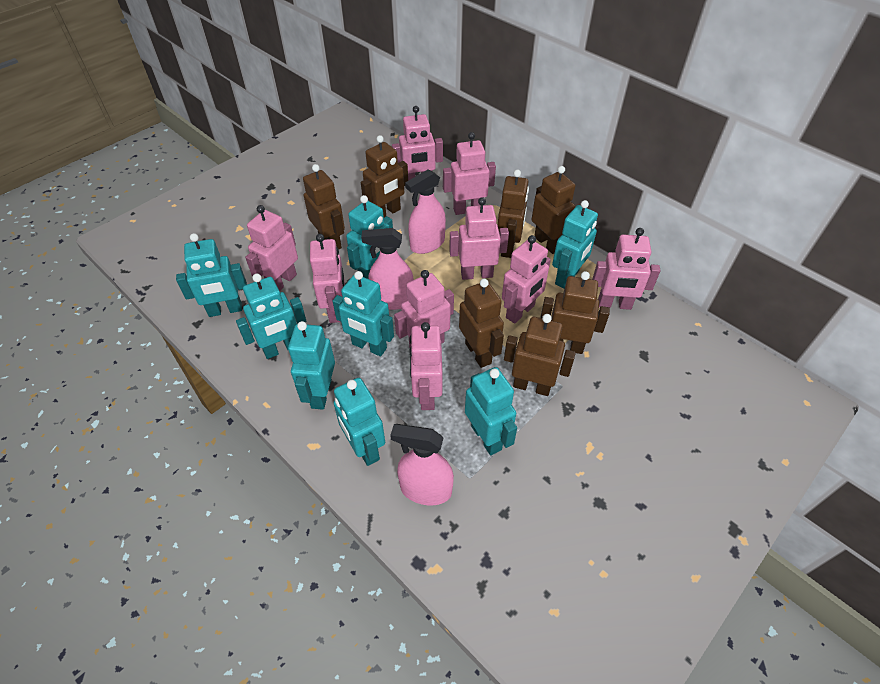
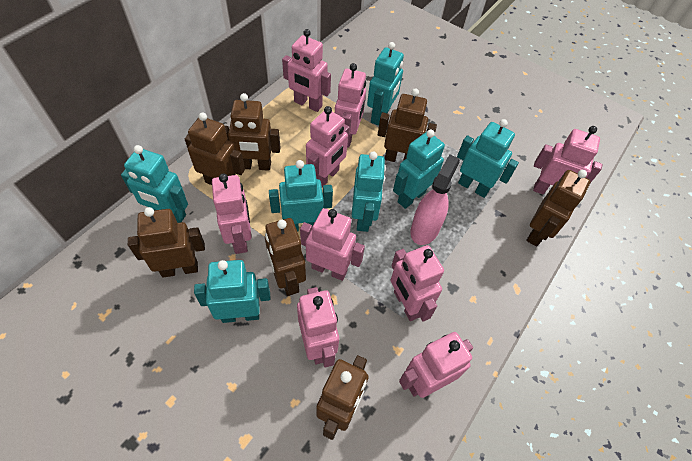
pink spray bottle: 3 -> 1
turquoise robot: 8 -> 7

